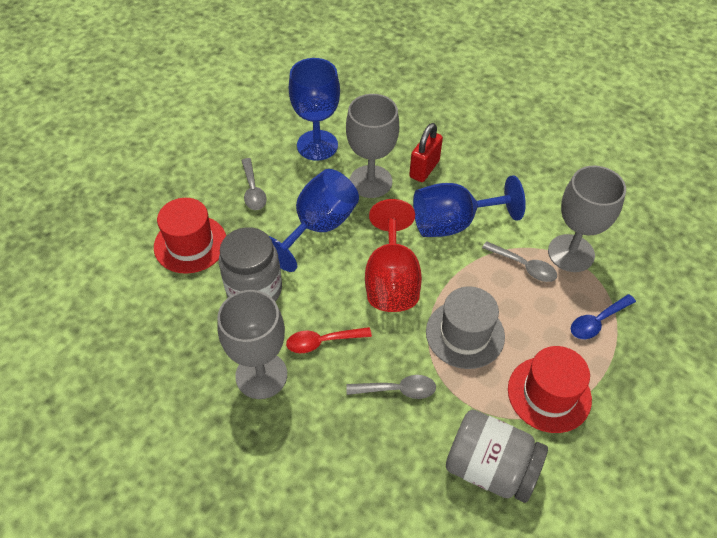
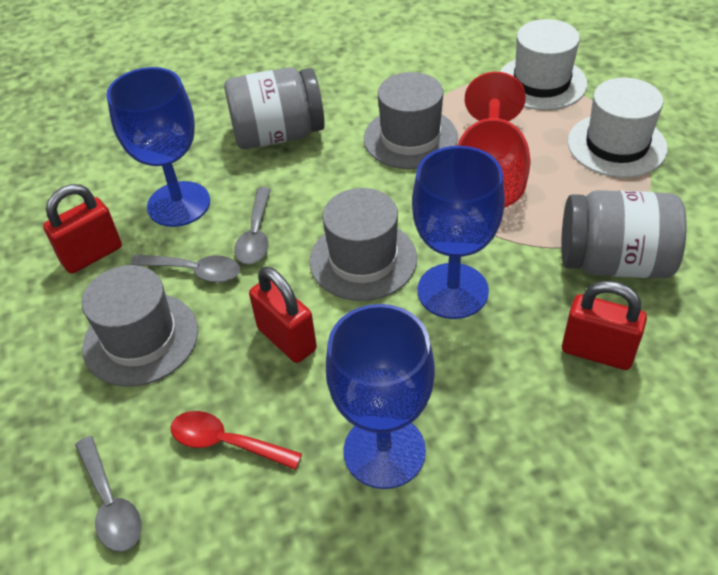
blue spoon: 1 -> 0
grey goblet: 3 -> 0
grey hat: 1 -> 3
red hat: 2 -> 0
red padlock: 1 -> 3
white hat: 0 -> 2

